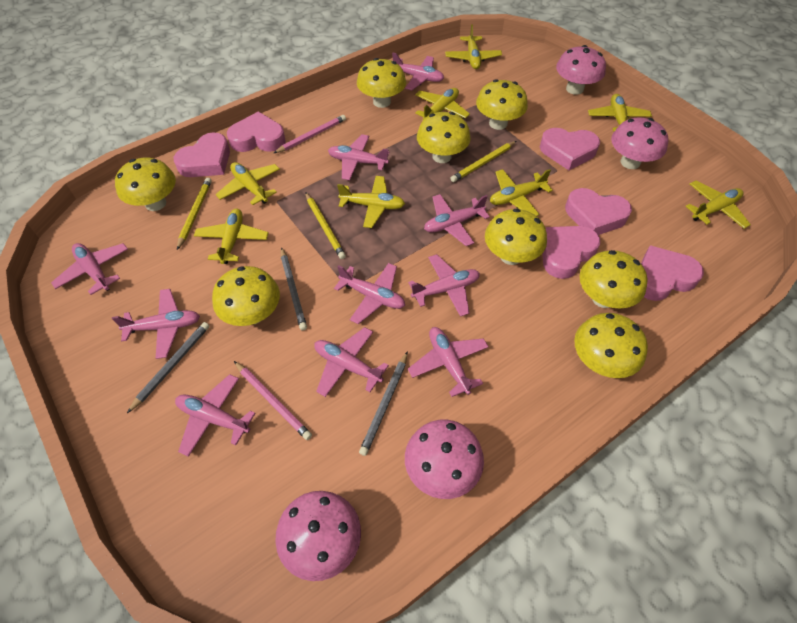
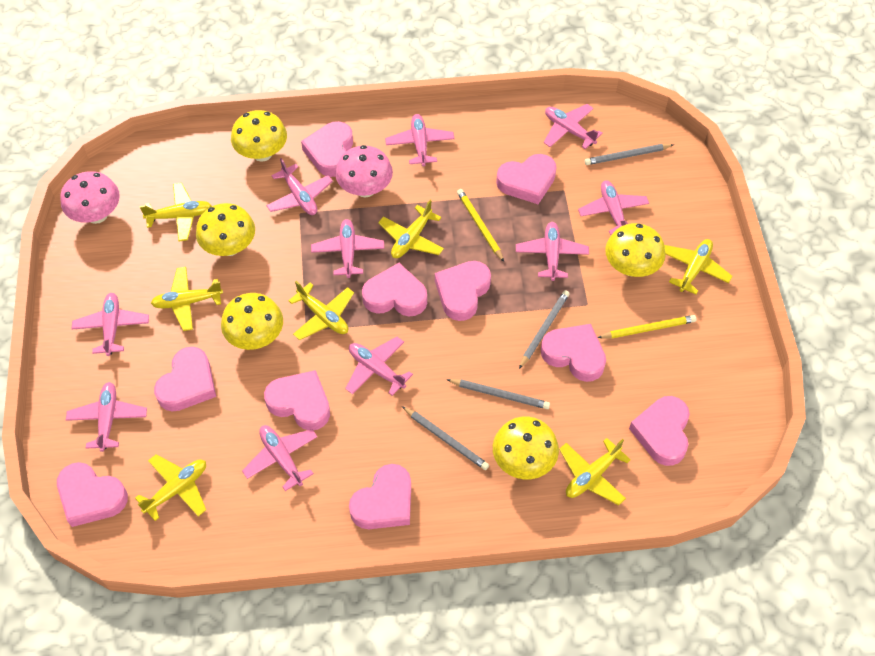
grey pencil: 3 -> 4
pink heart: 6 -> 10
pink mushroom: 4 -> 2
pink pencil: 2 -> 0
yellow mushroom: 8 -> 5
yellow pencil: 3 -> 2
yellow plane: 8 -> 7

